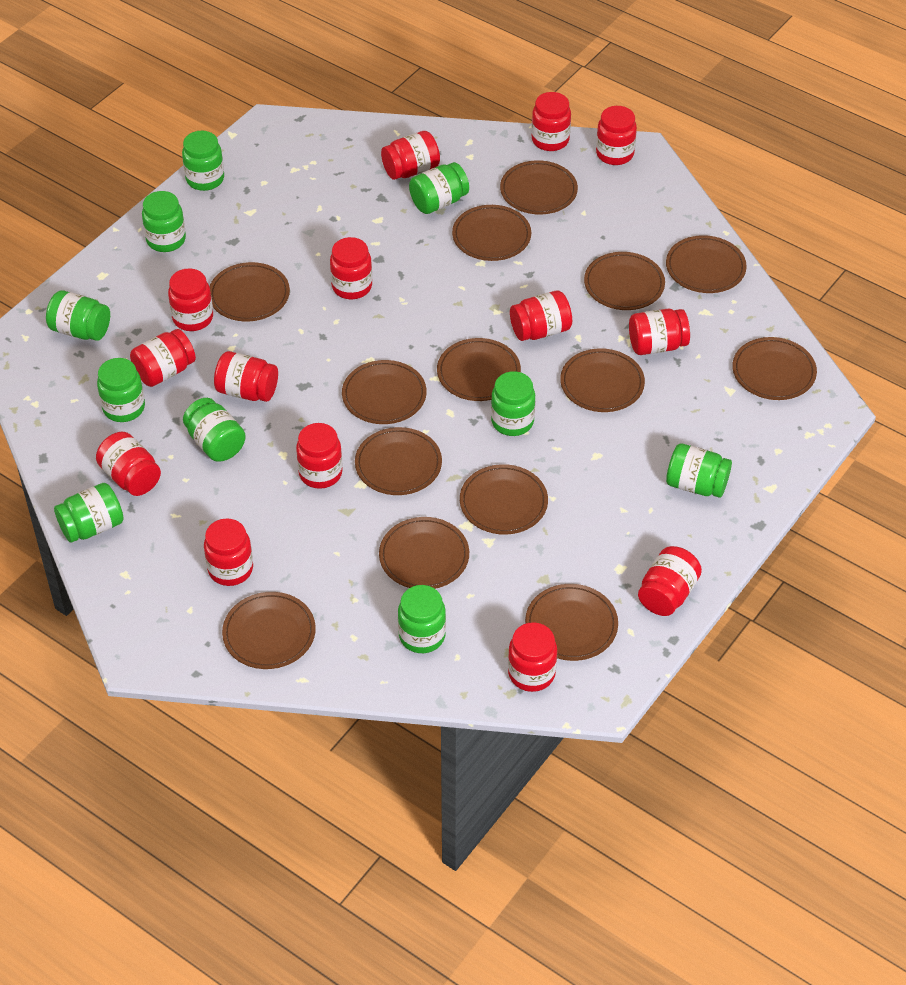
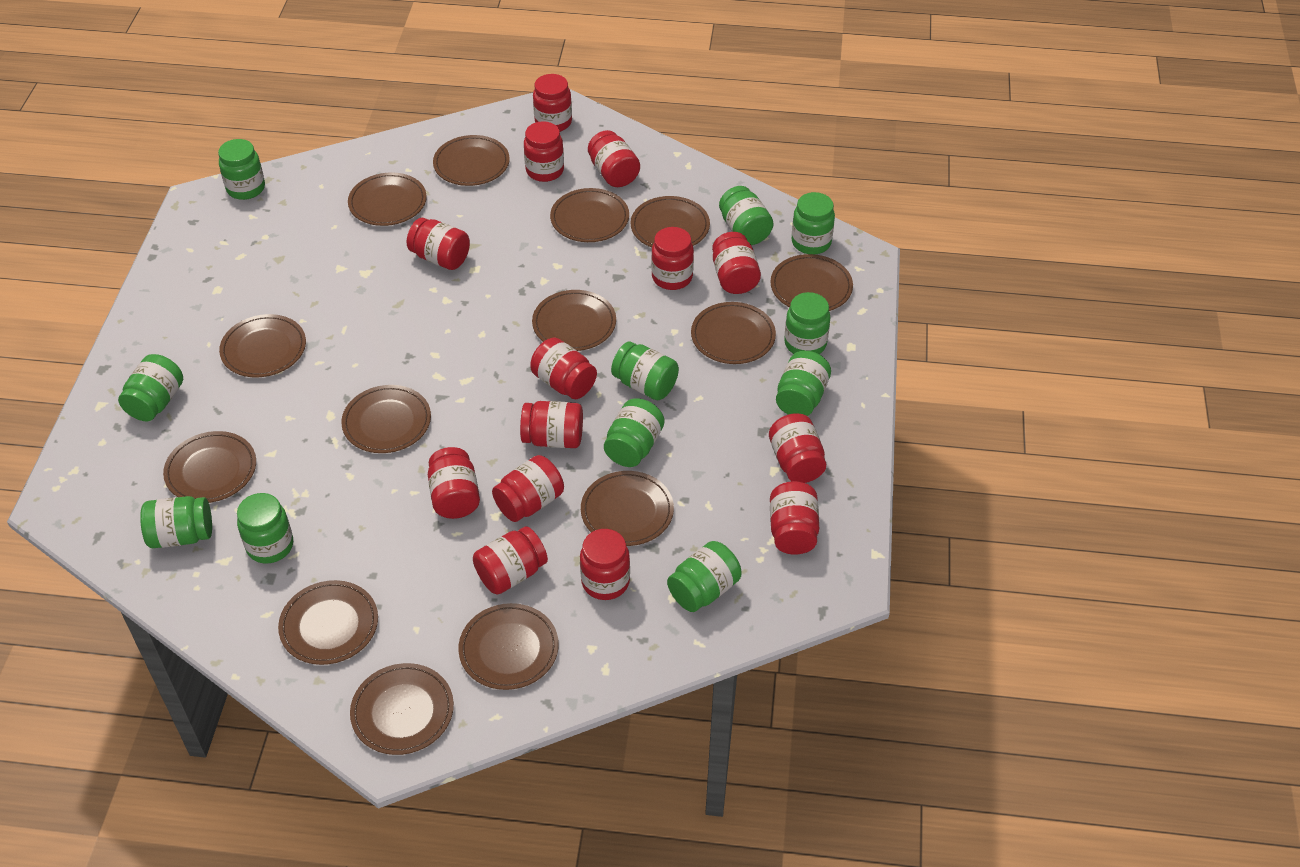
green jar: 10 -> 11

